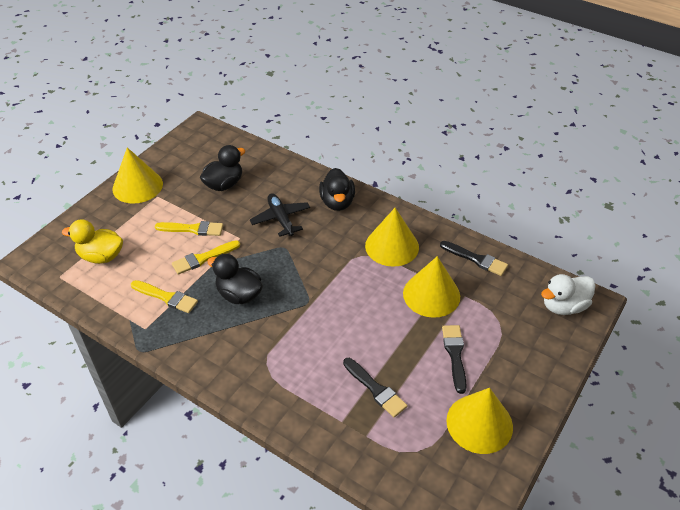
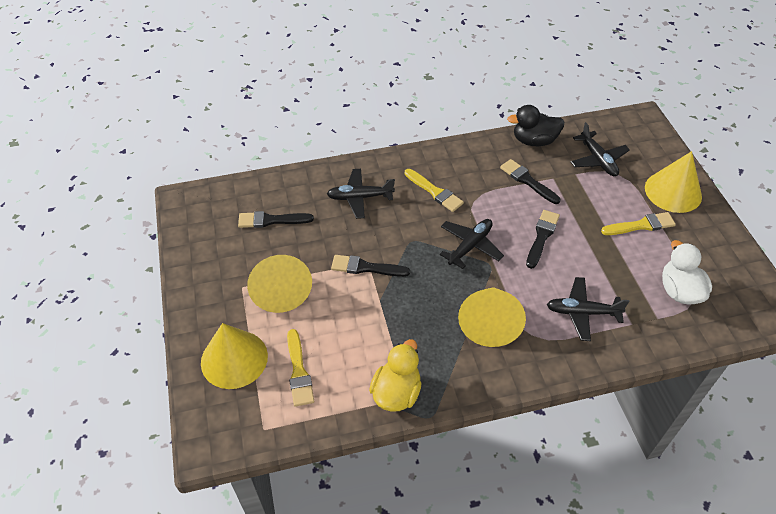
black brush: 3 -> 4
black duck: 3 -> 1
black plane: 1 -> 4

